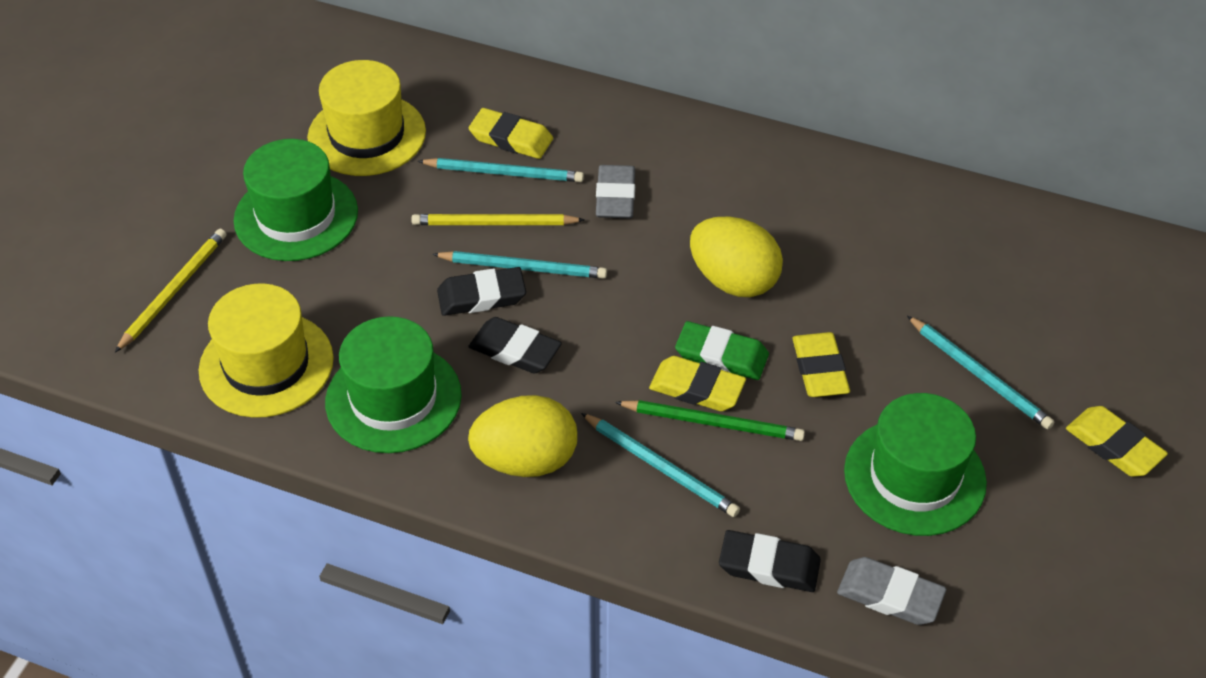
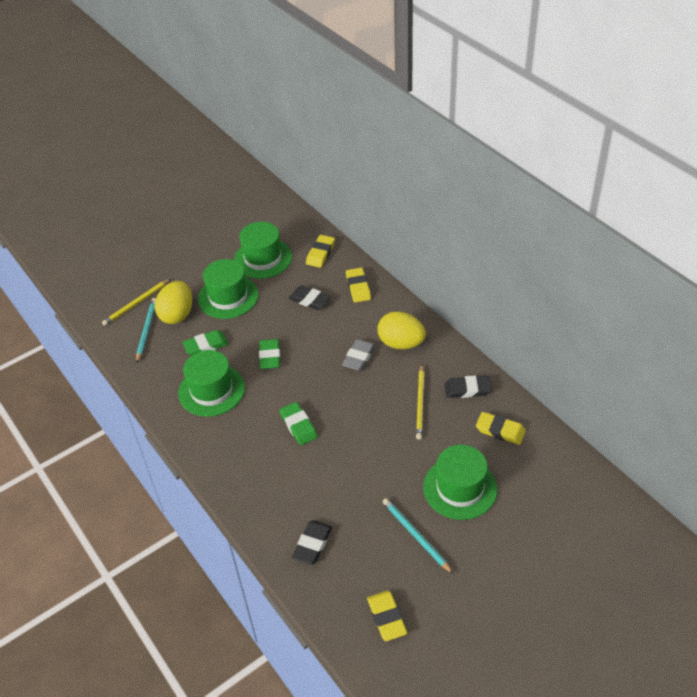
green eraser: 1 -> 3
green hat: 3 -> 4
green pencil: 1 -> 0
grey eraser: 2 -> 1
turquoise pencil: 4 -> 2
yellow hat: 2 -> 0

